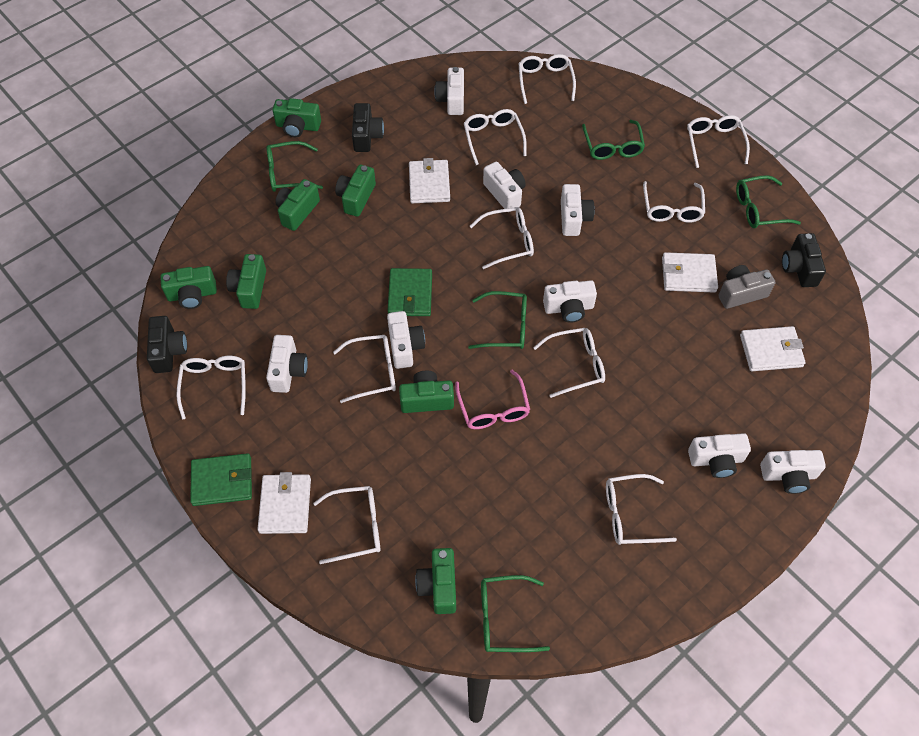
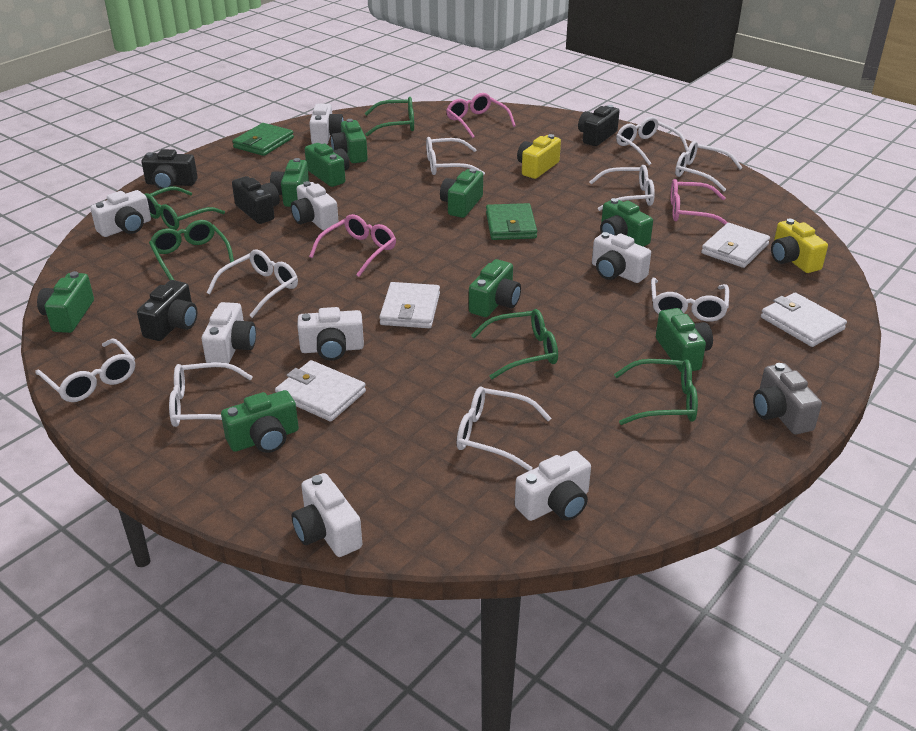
black camera: 3 -> 4
green camera: 7 -> 9
pink glasses: 1 -> 3
white glasses: 10 -> 9
yellow camera: 0 -> 2

